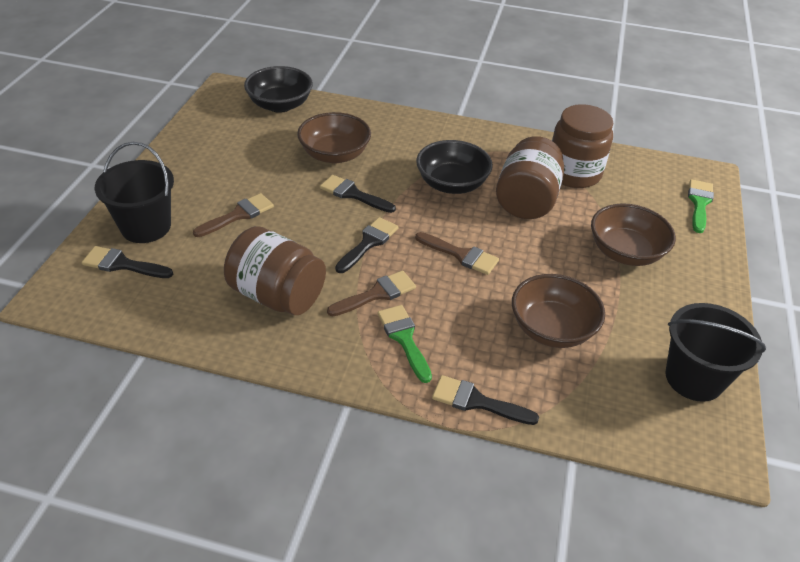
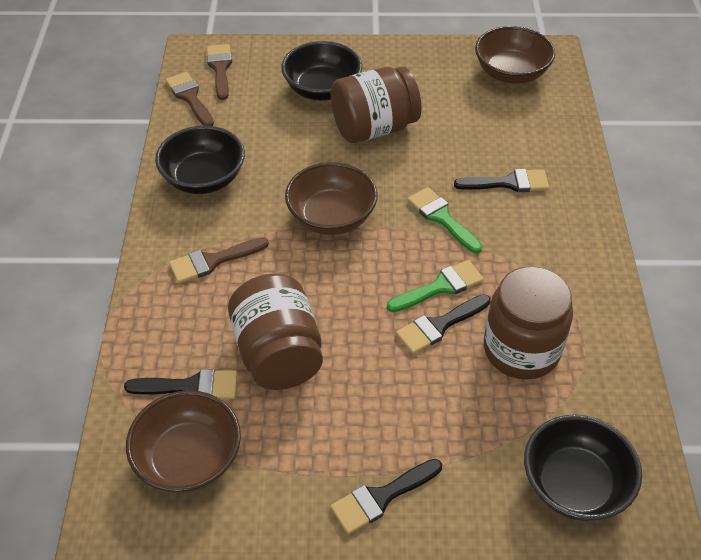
black bowl: 2 -> 3
black bucket: 2 -> 0

